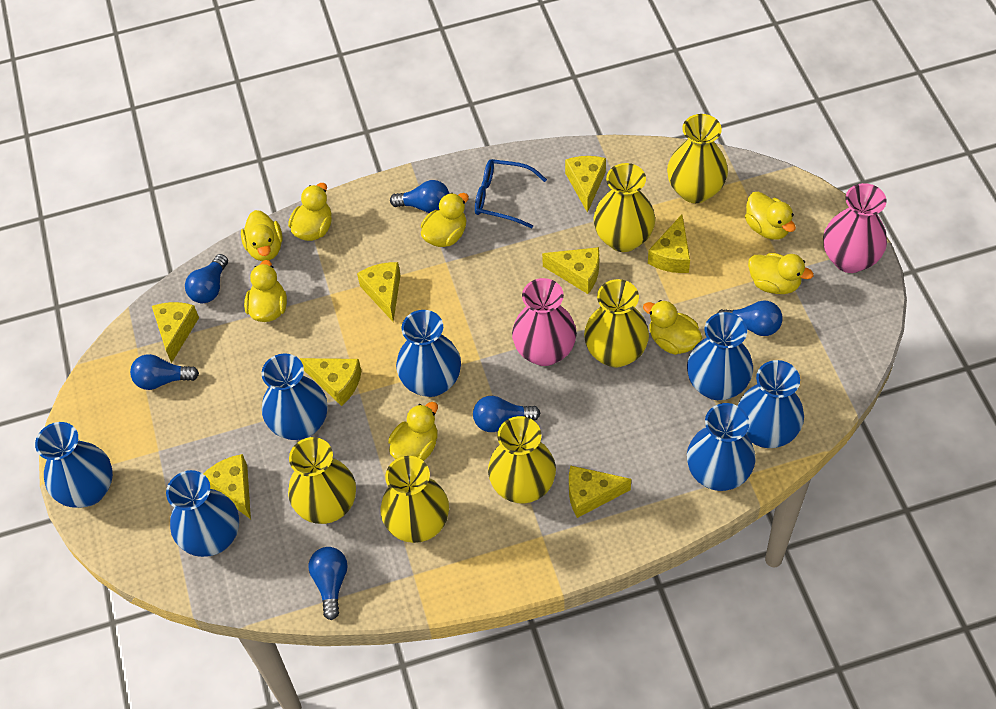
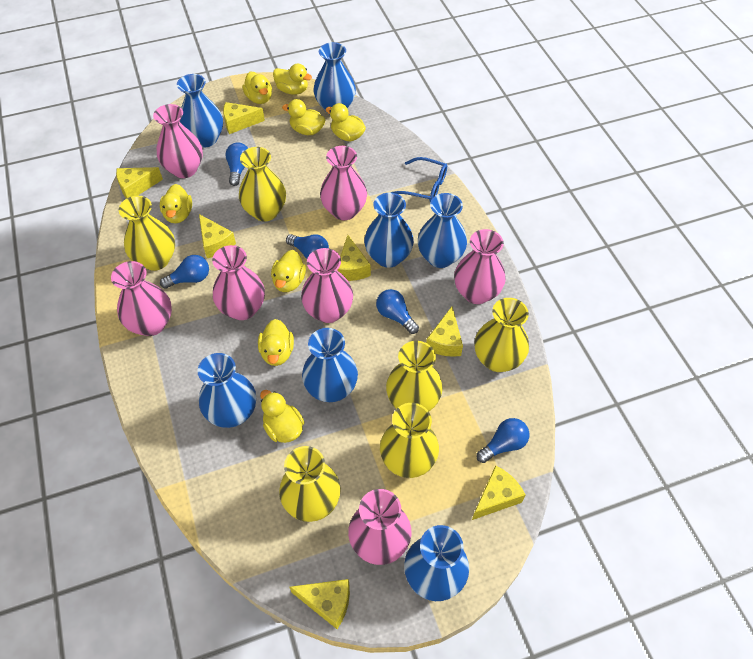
blue light bulb: 6 -> 5
pink vase: 2 -> 7
yellow cheese: 8 -> 7

